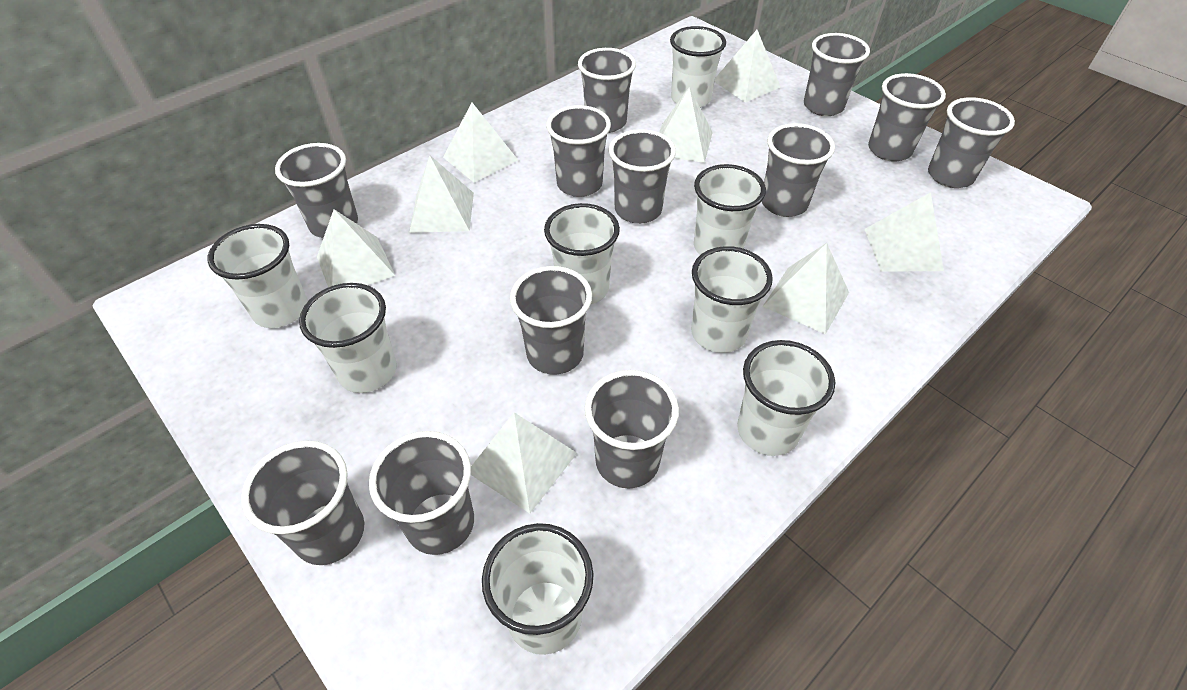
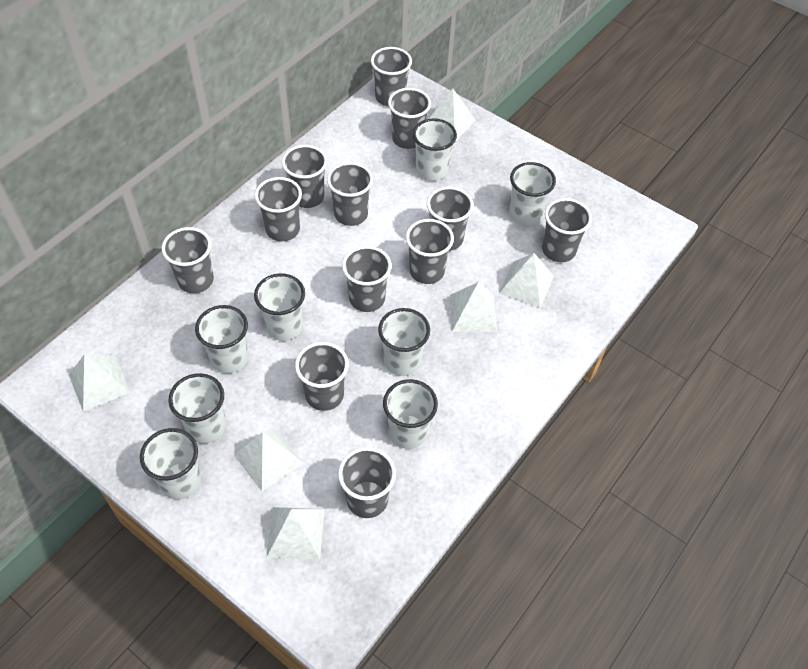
white pyramid: 8 -> 6

